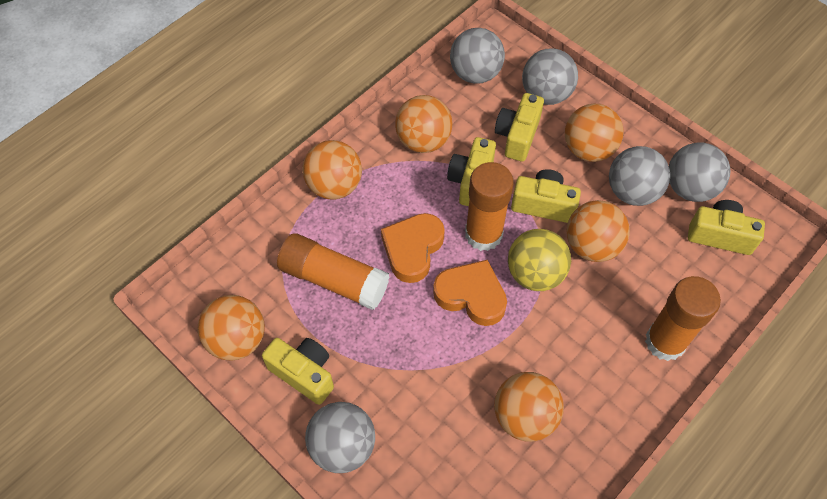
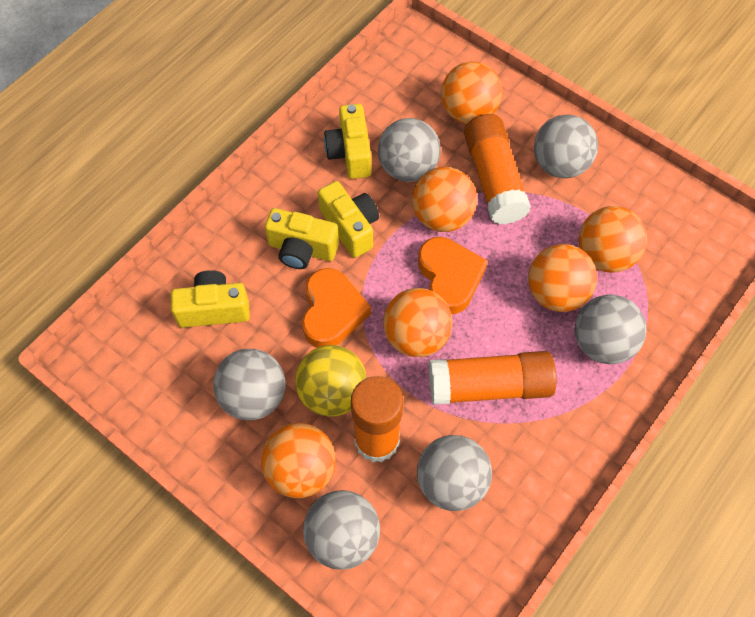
grey ball: 5 -> 6
yellow camera: 5 -> 4

